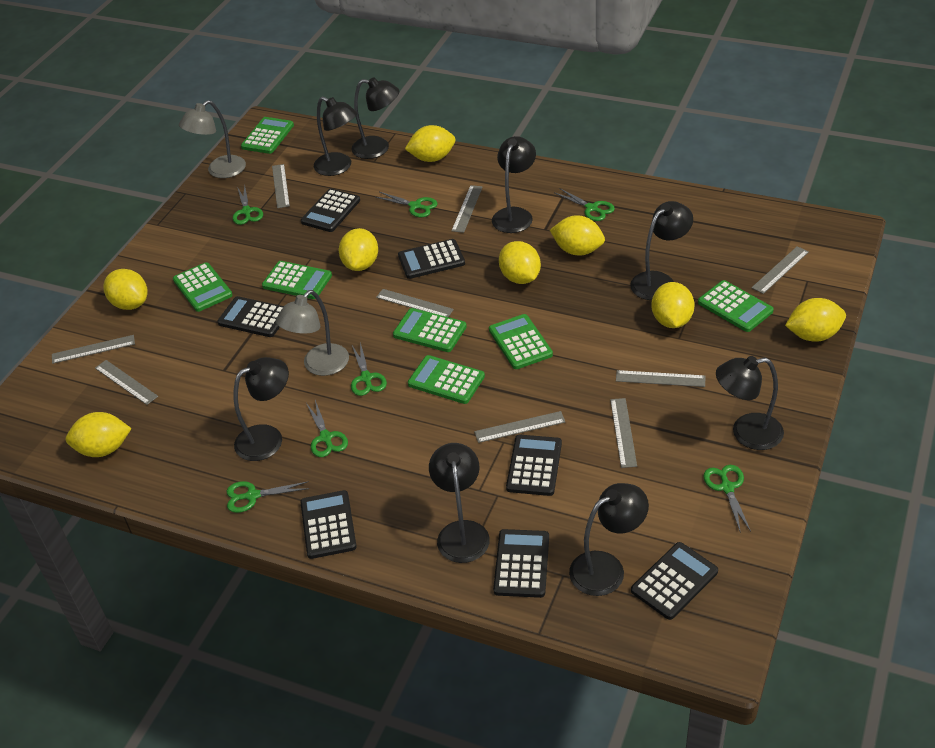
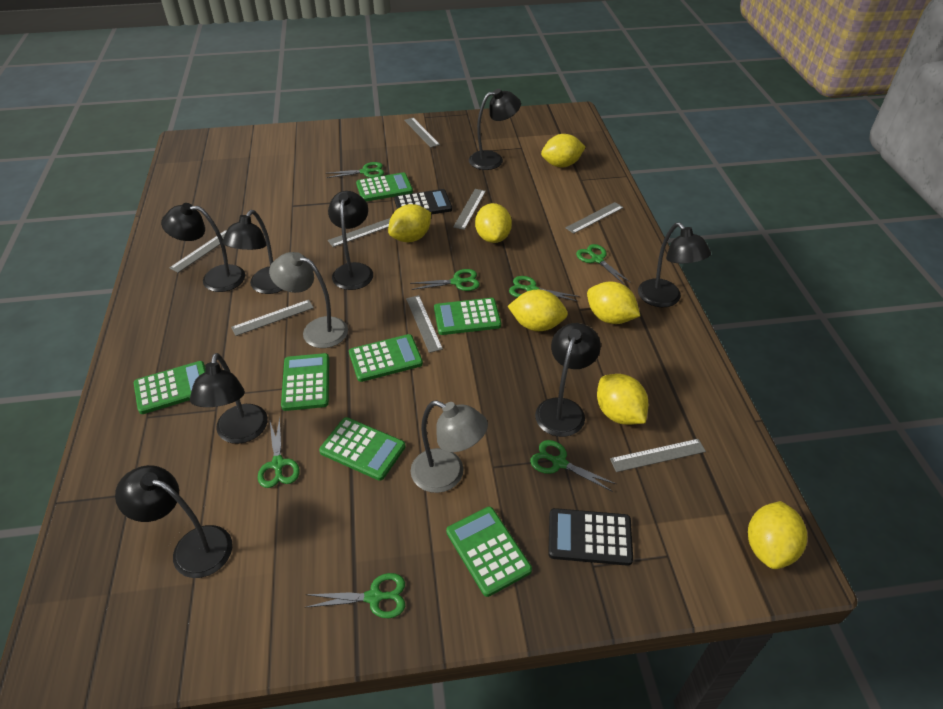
black calculator: 7 -> 2
grey ruler: 9 -> 8
yellow lemon: 8 -> 7

